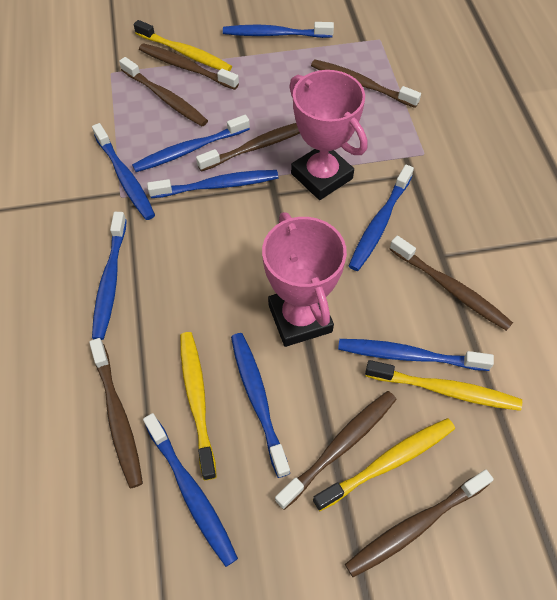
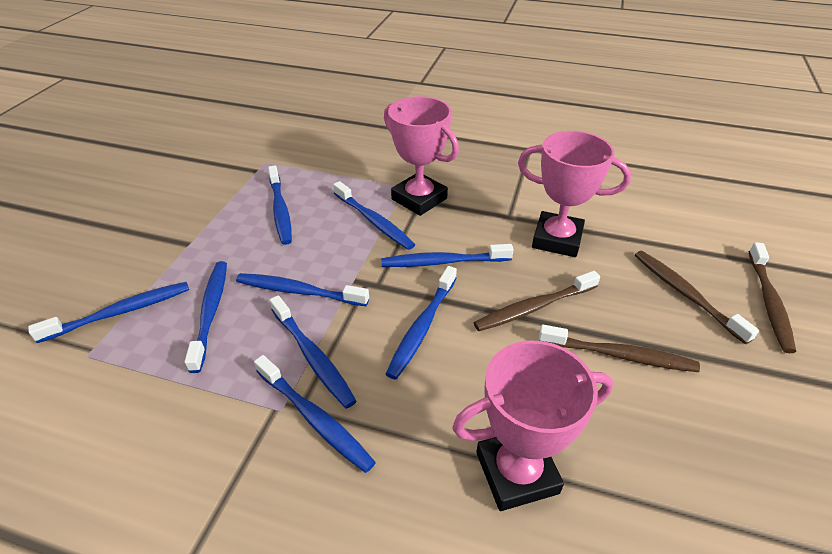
brown toothbrush: 8 -> 4
pink trophy: 2 -> 3
yellow toothbrush: 4 -> 0

